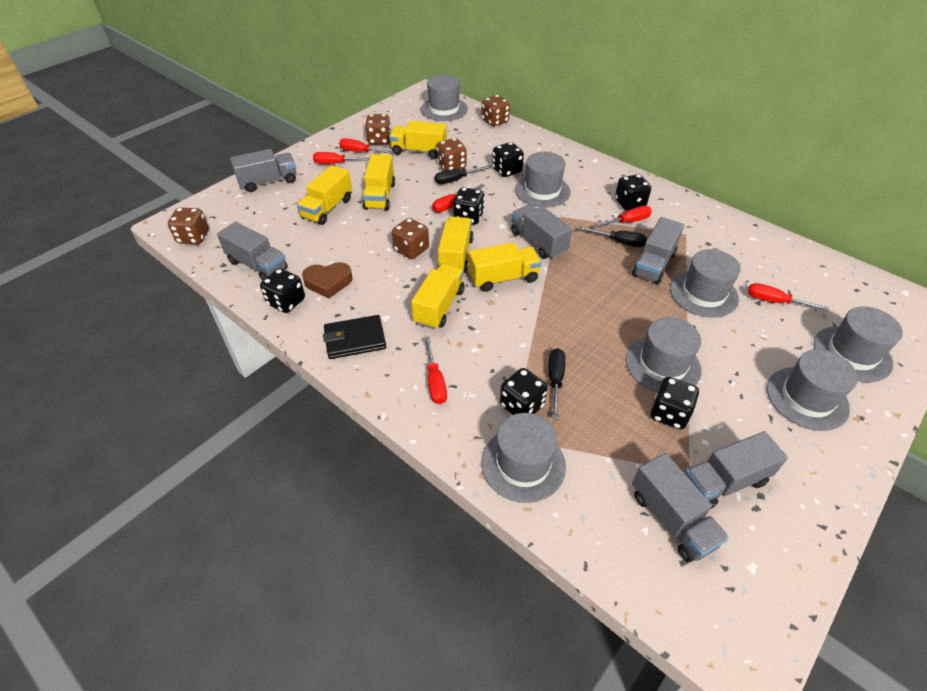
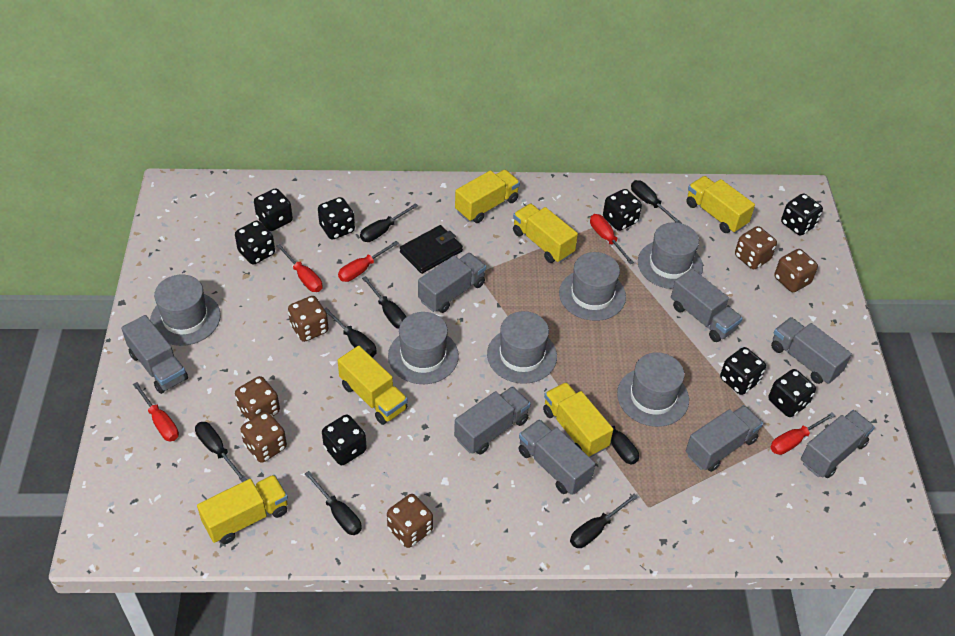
black dice: 6 -> 8
black screwdriver: 3 -> 8
brown dice: 5 -> 6
brown heart: 1 -> 0
grey hat: 7 -> 6
grey truck: 6 -> 8
red screwdriver: 6 -> 5

